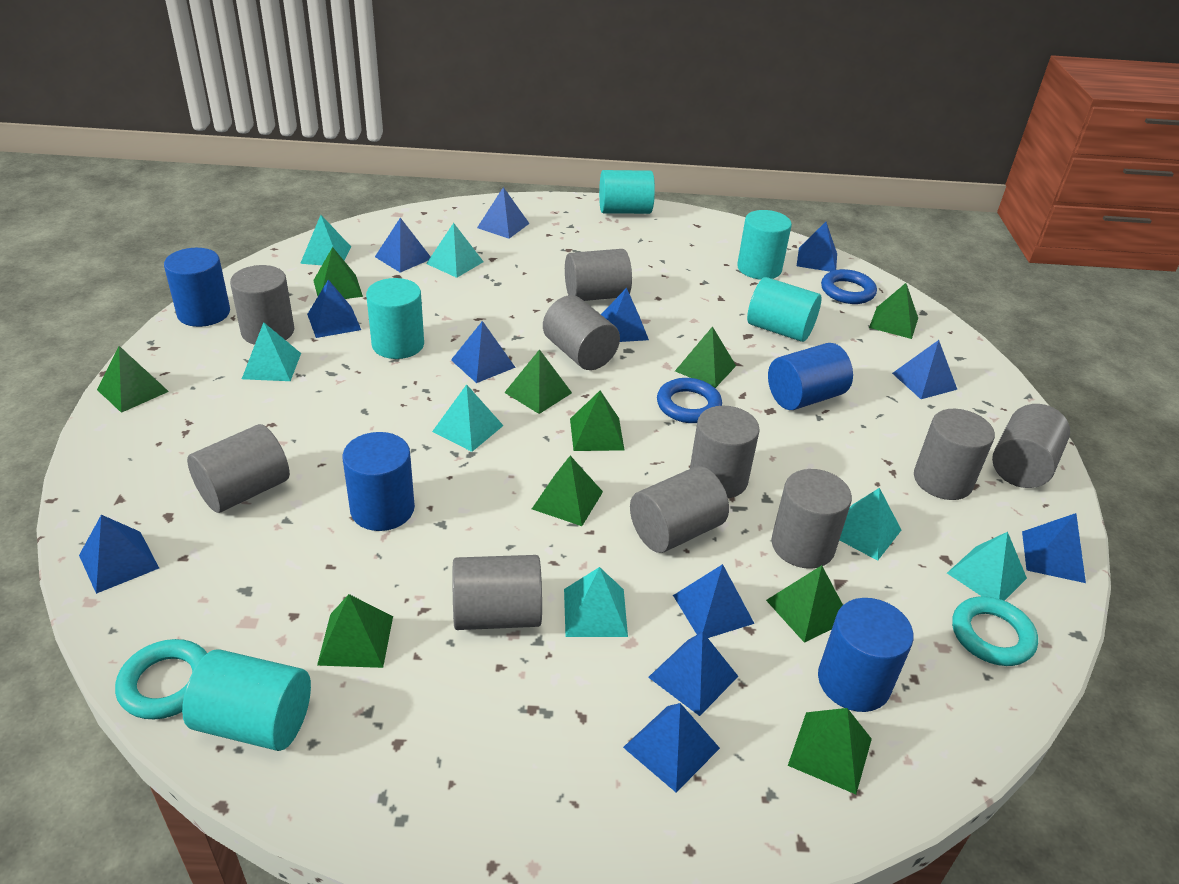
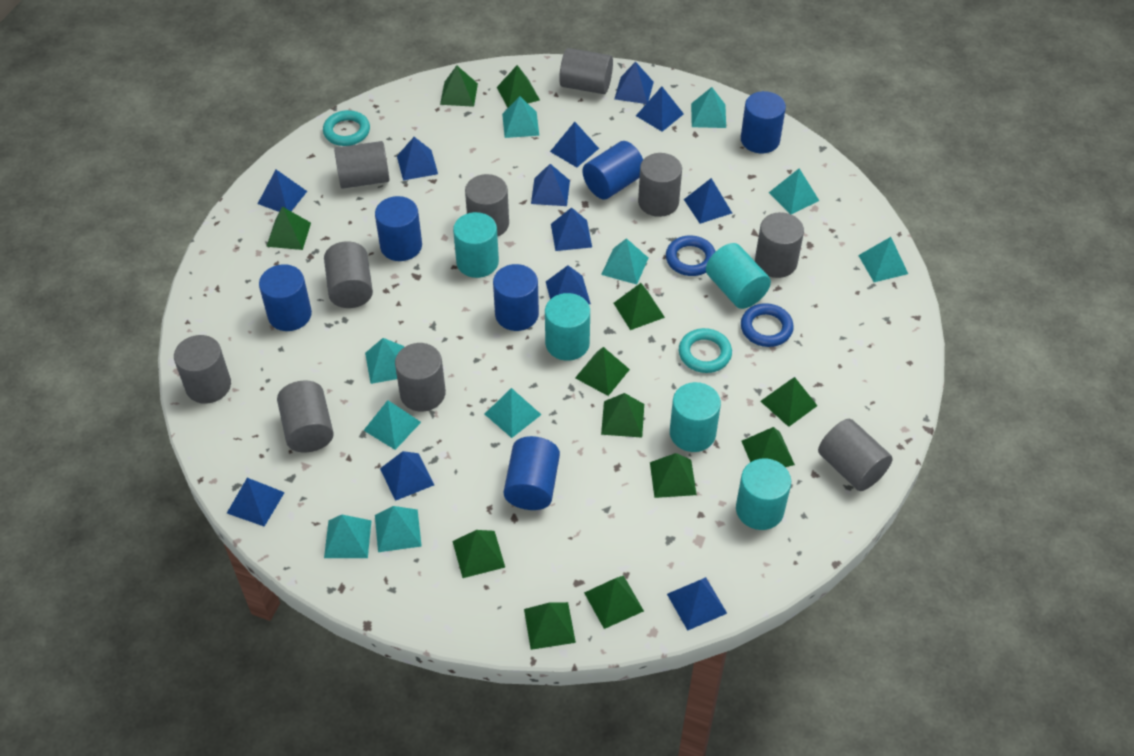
blue cylinder: 4 -> 6
green pyramid: 10 -> 12
turquoise pyramid: 7 -> 10

